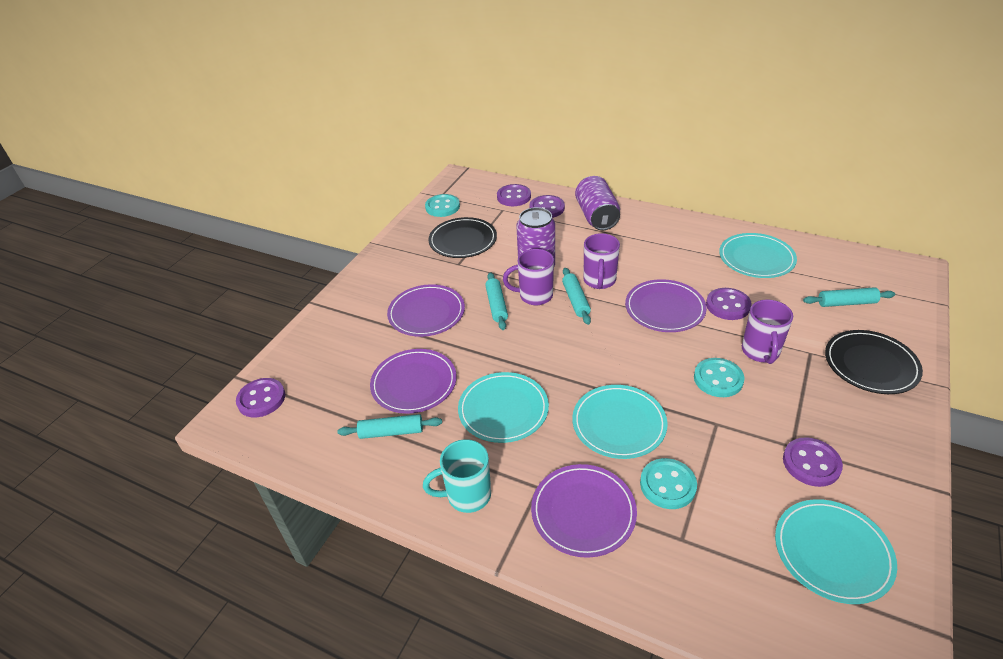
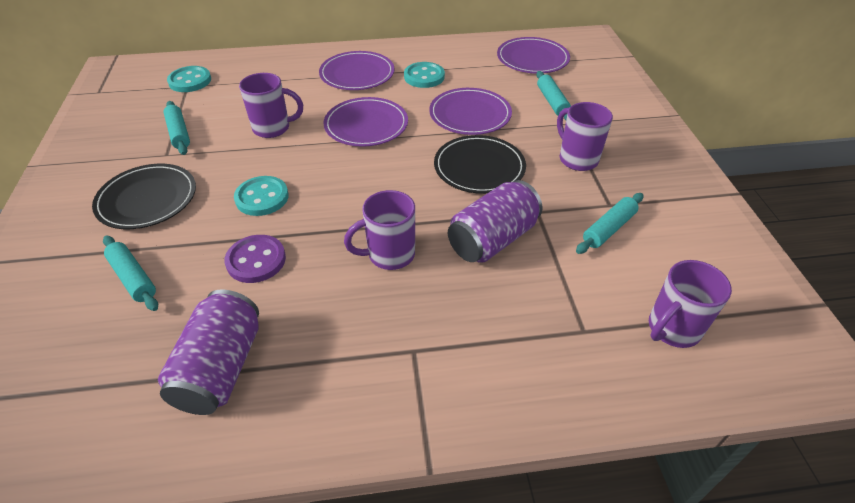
purple button: 5 -> 1
purple mug: 3 -> 4
turquoise mug: 1 -> 0
turquoise plate: 4 -> 0

